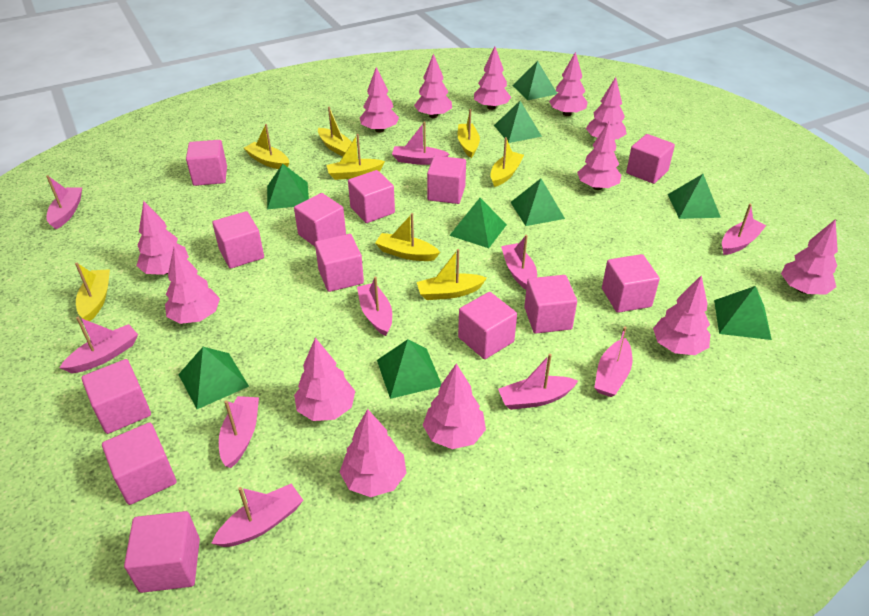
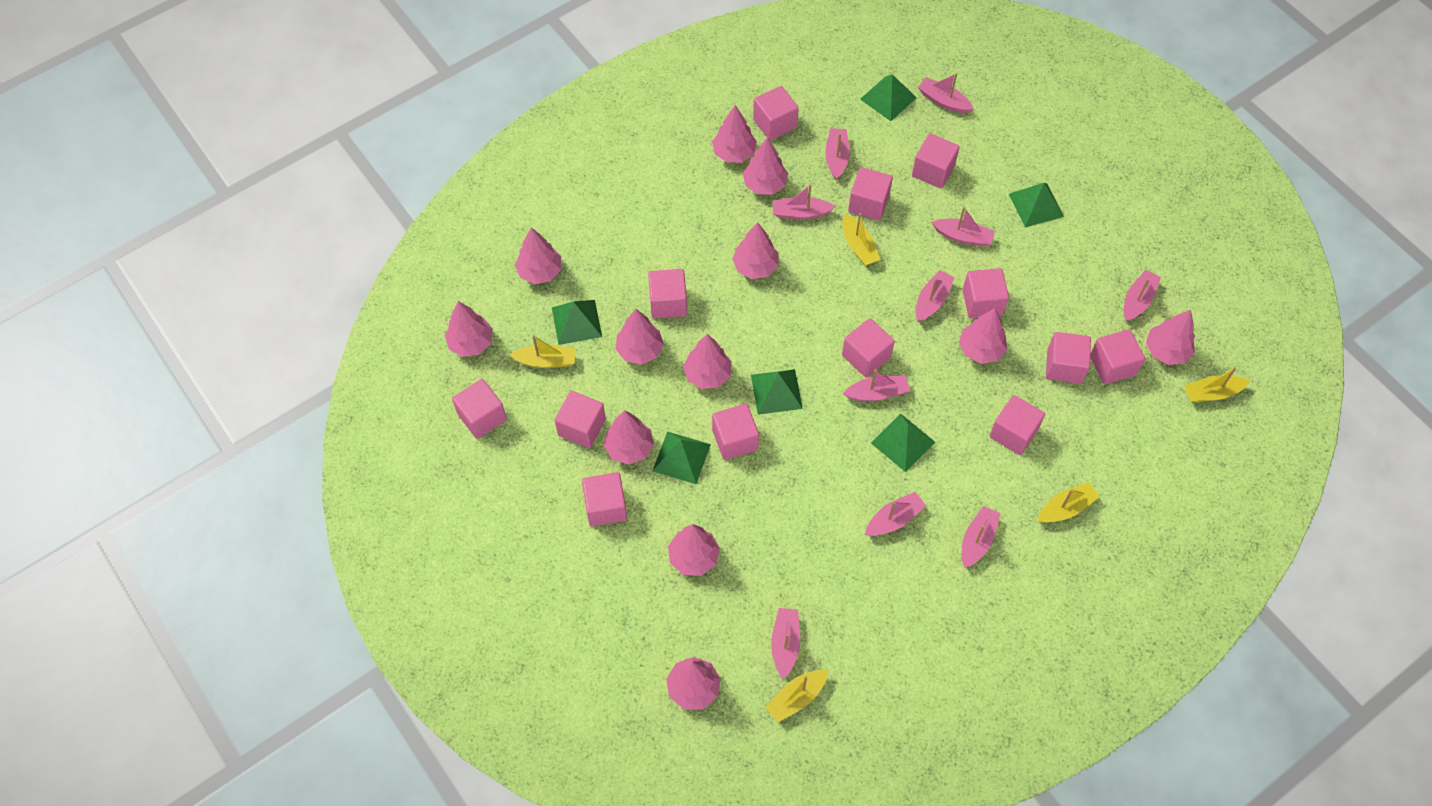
green pyramid: 9 -> 6
pink tree: 13 -> 12
yellow boat: 8 -> 5

